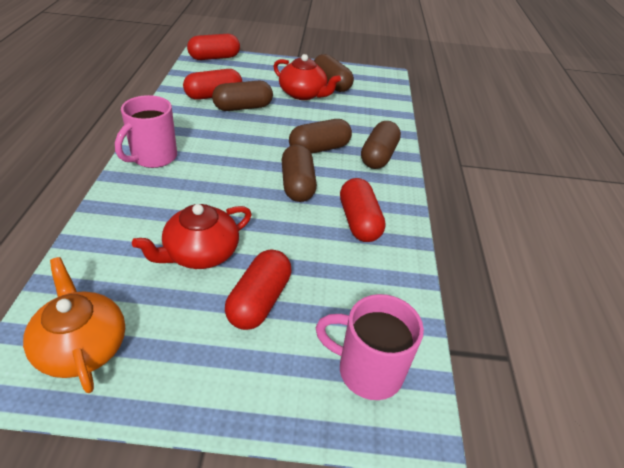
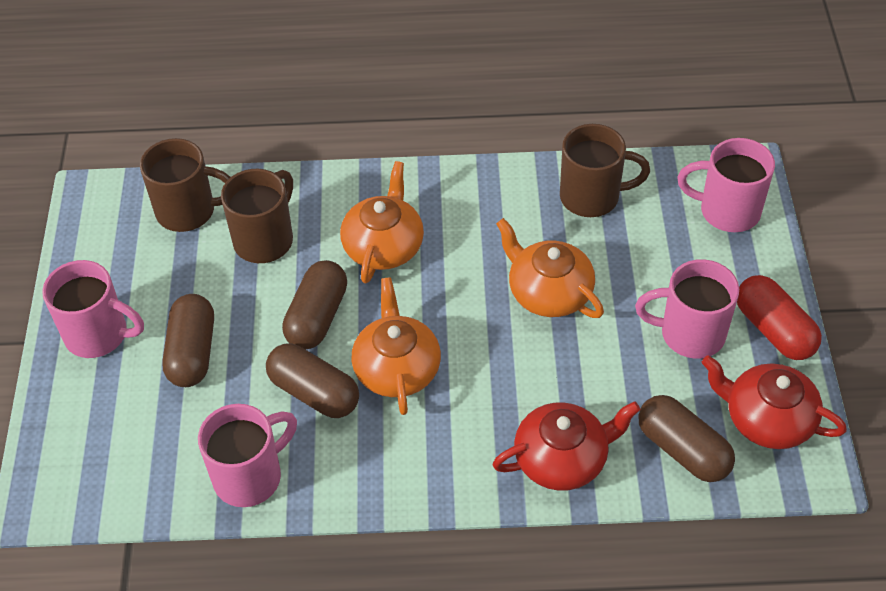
brown capsule: 5 -> 4
brown mug: 0 -> 3
orange teapot: 1 -> 3
pink mug: 2 -> 4
red capsule: 4 -> 1

